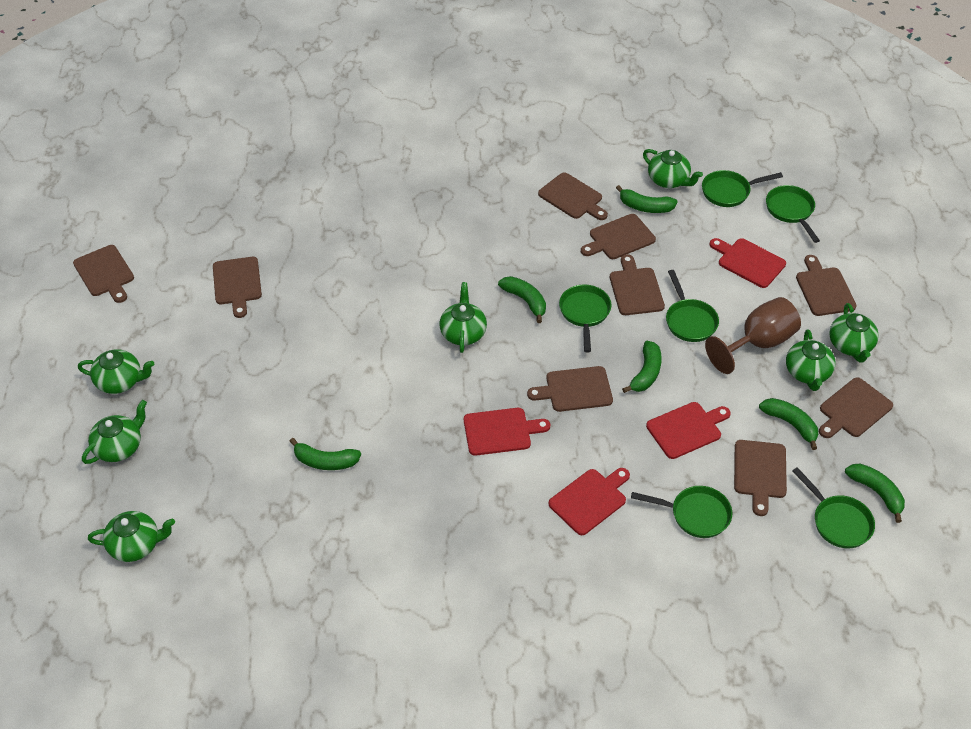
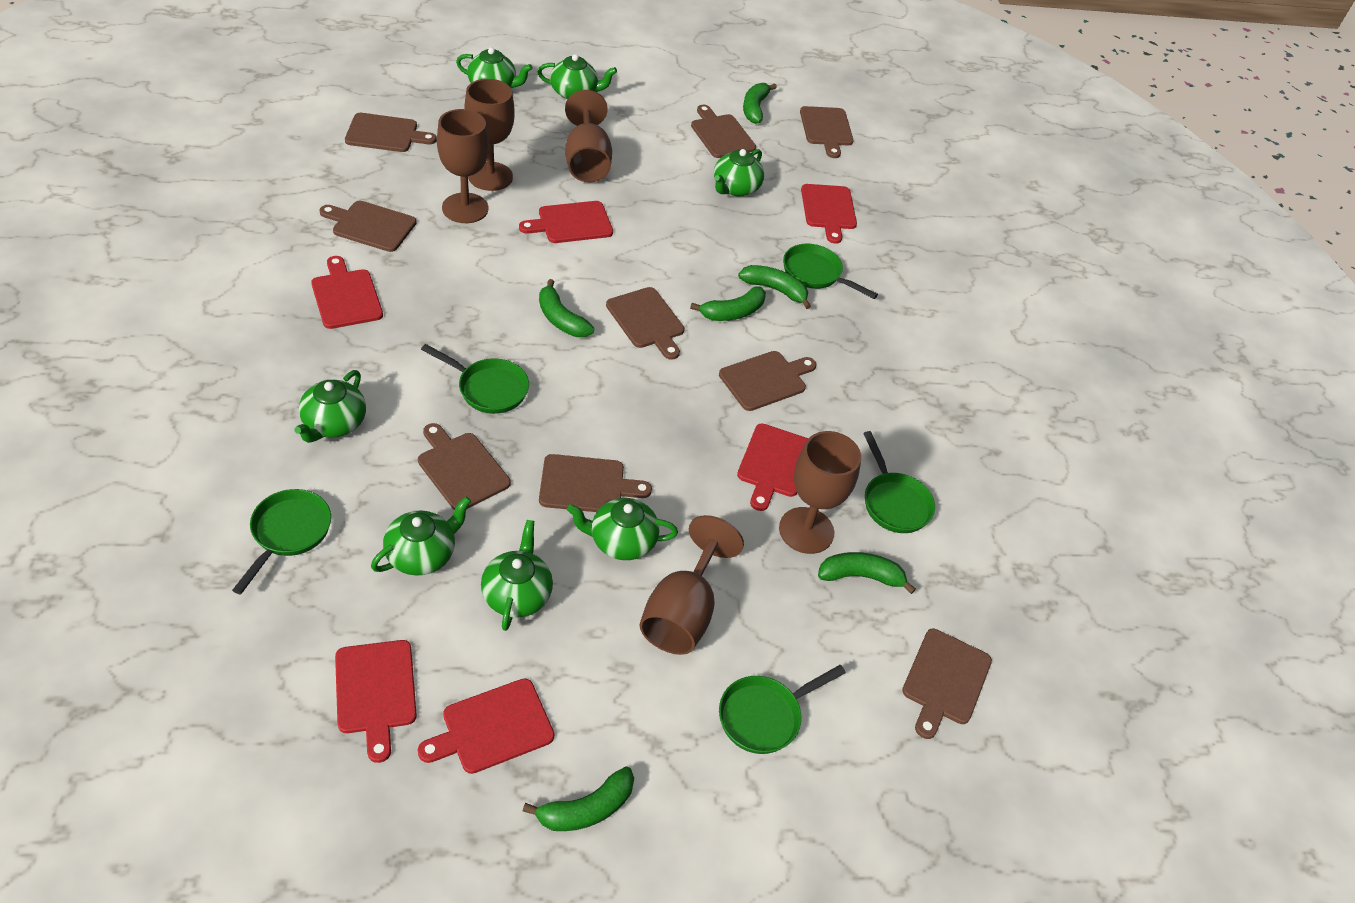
brown goblet: 1 -> 5
green pan: 6 -> 5
red cutting board: 4 -> 6

